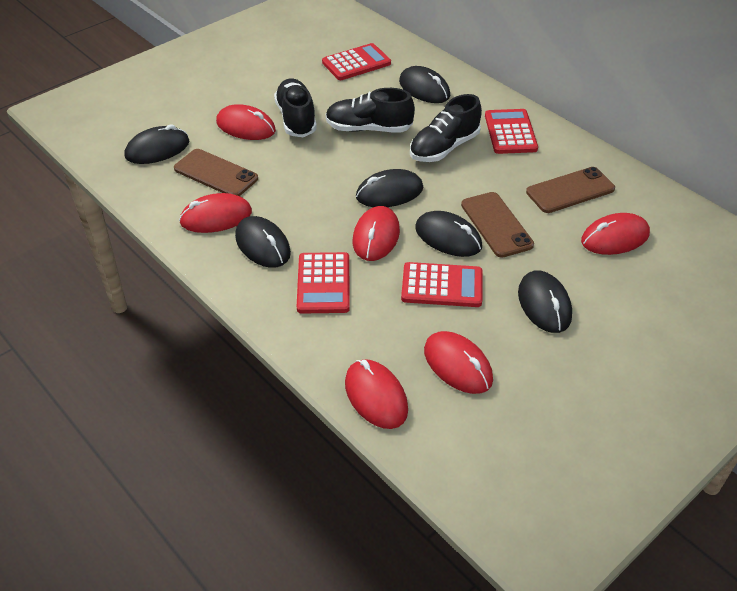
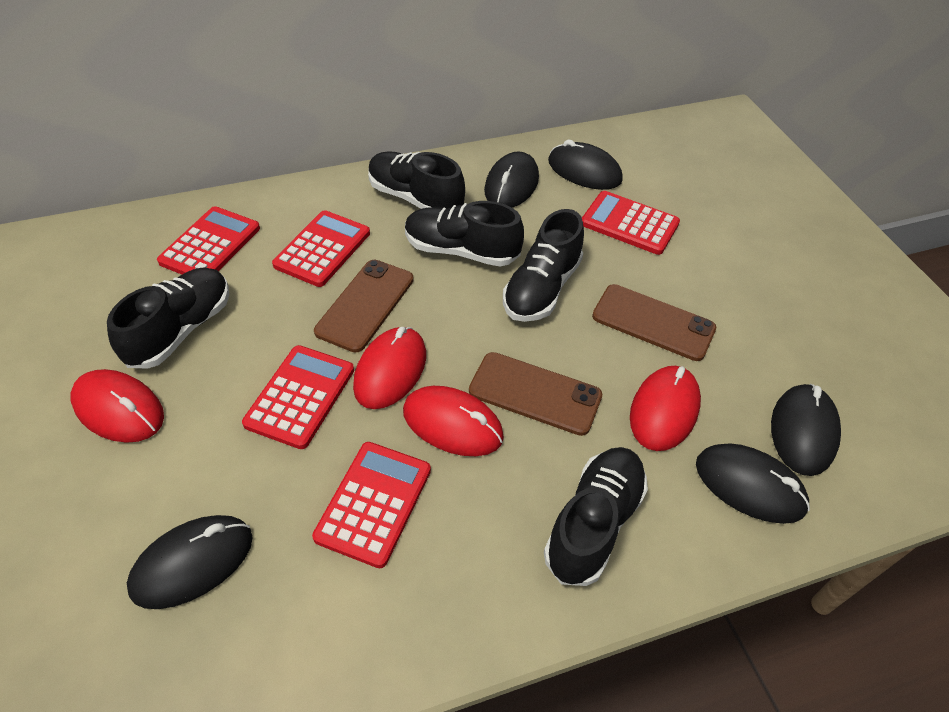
black mouse: 6 -> 5
black shoe: 3 -> 5
red calculator: 4 -> 5
red mouse: 6 -> 4

